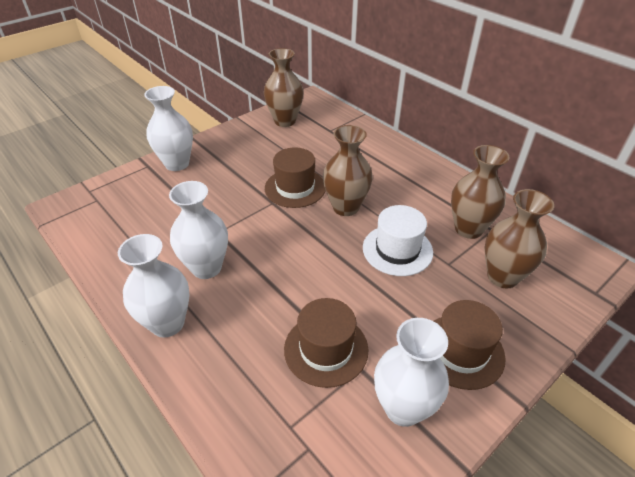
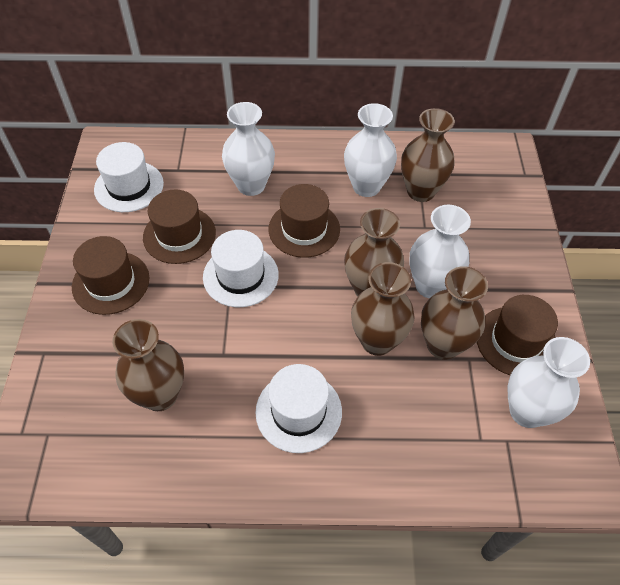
brown hat: 3 -> 4
brown vase: 4 -> 5
white hat: 1 -> 3

